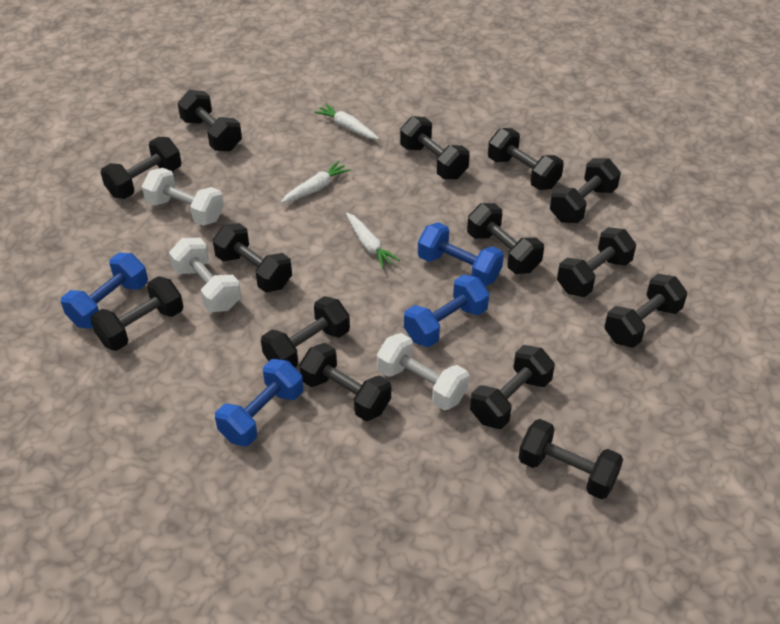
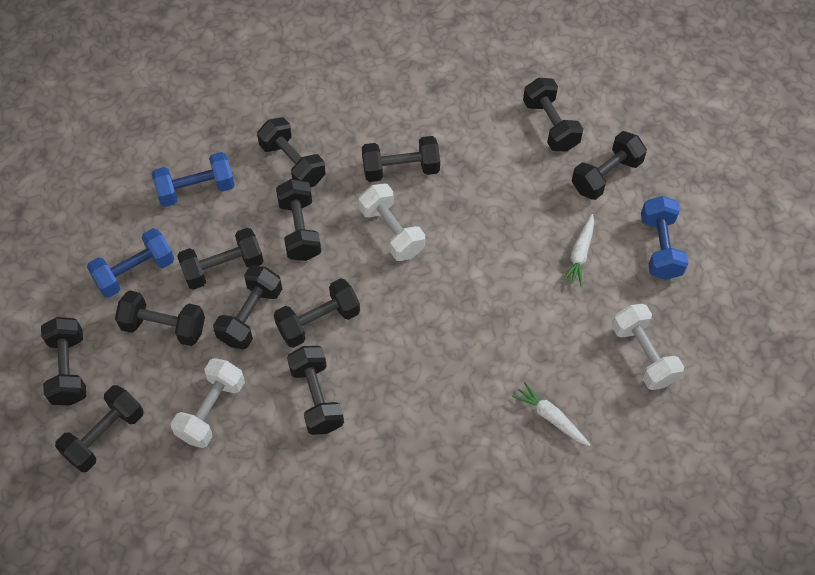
black dumbbell: 14 -> 12
blue dumbbell: 4 -> 3
white carrot: 3 -> 2

